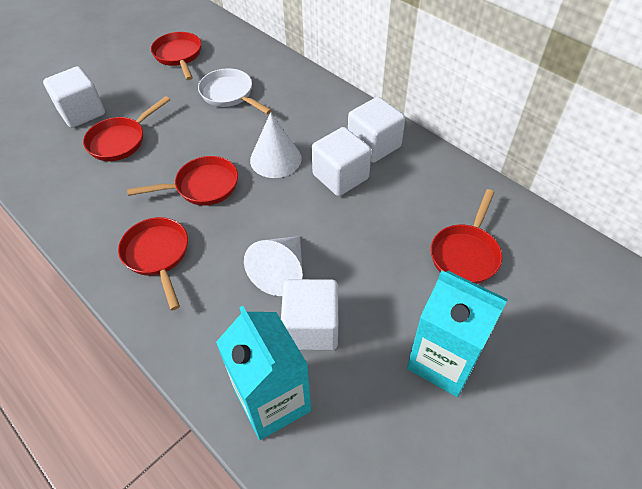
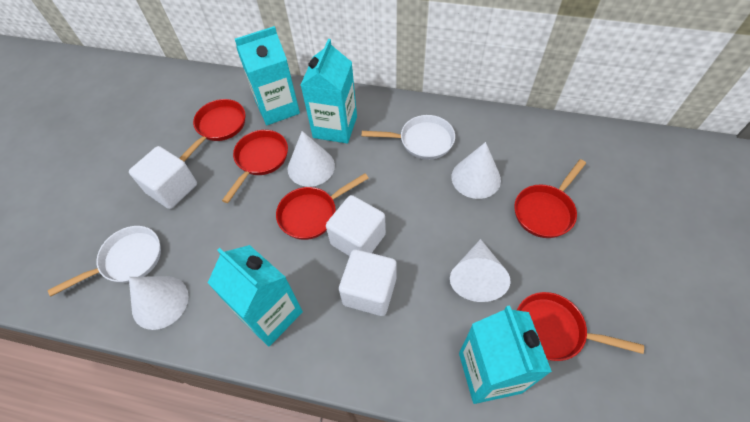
turquoise carton: 2 -> 4
white cone: 2 -> 4
white cube: 4 -> 3
white pan: 1 -> 2

